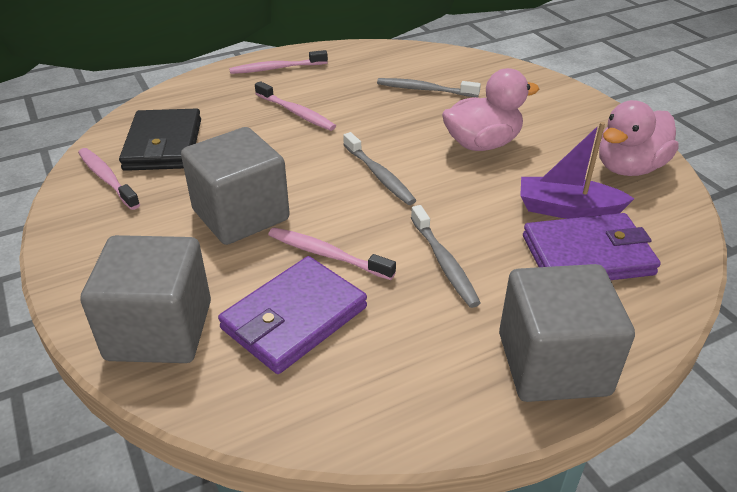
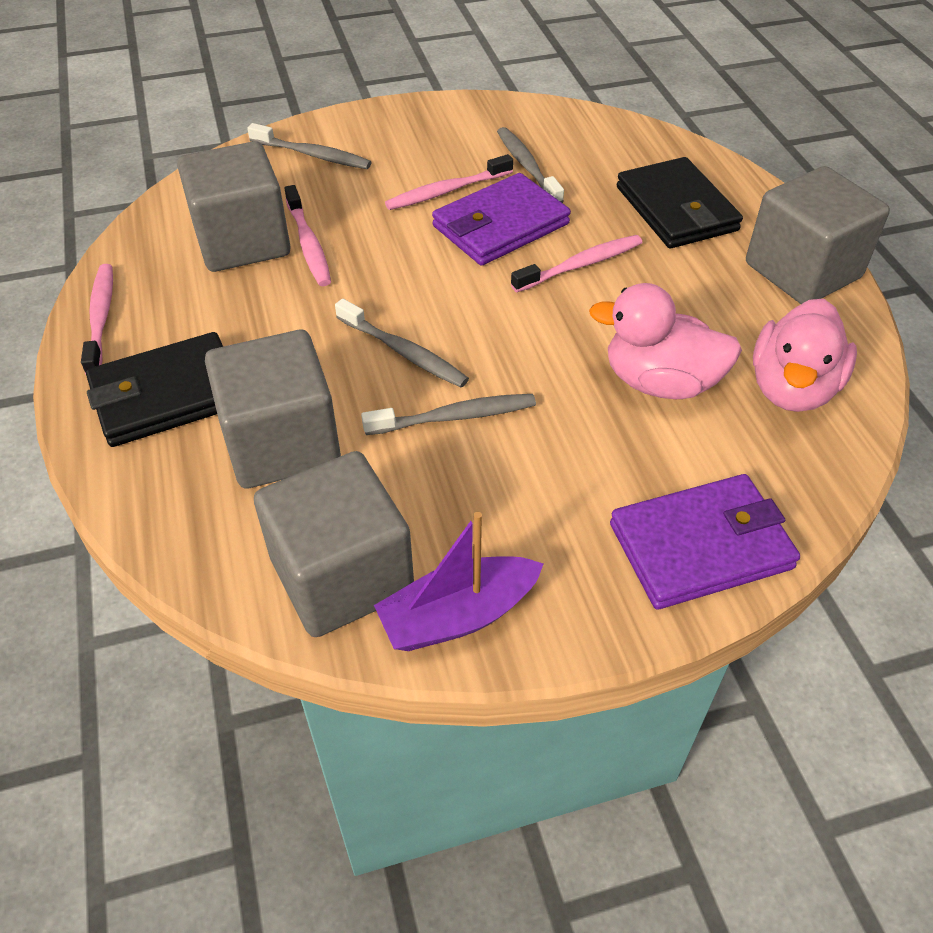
black wallet: 1 -> 2
grey cube: 3 -> 4
grey toothbrush: 3 -> 4

